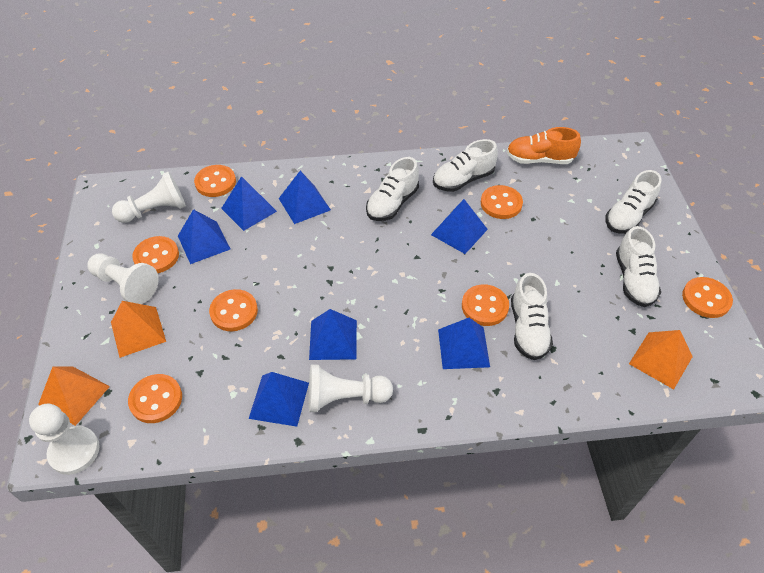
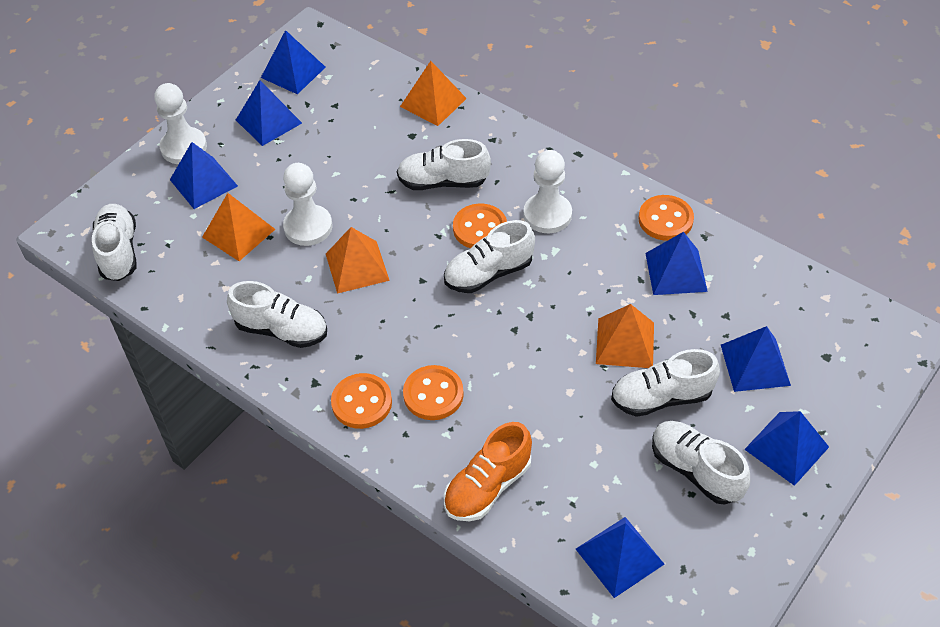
orange button: 7 -> 4
orange pyramid: 3 -> 4
white pawn: 4 -> 3
white shoe: 5 -> 6

